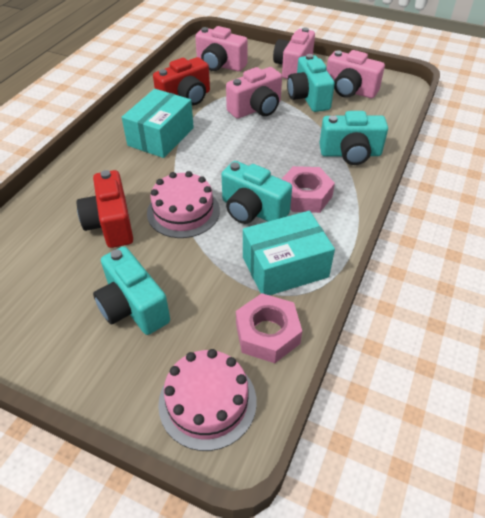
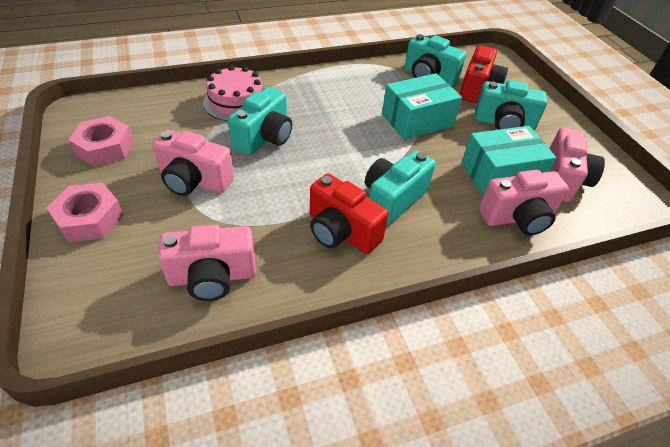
pink cake: 2 -> 1

